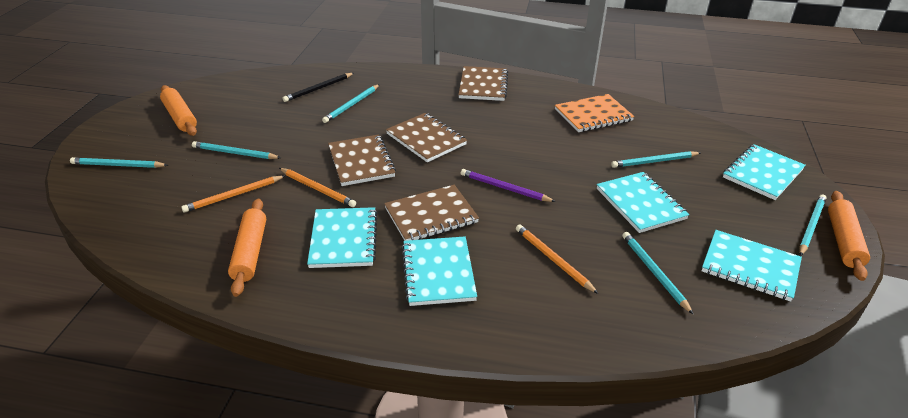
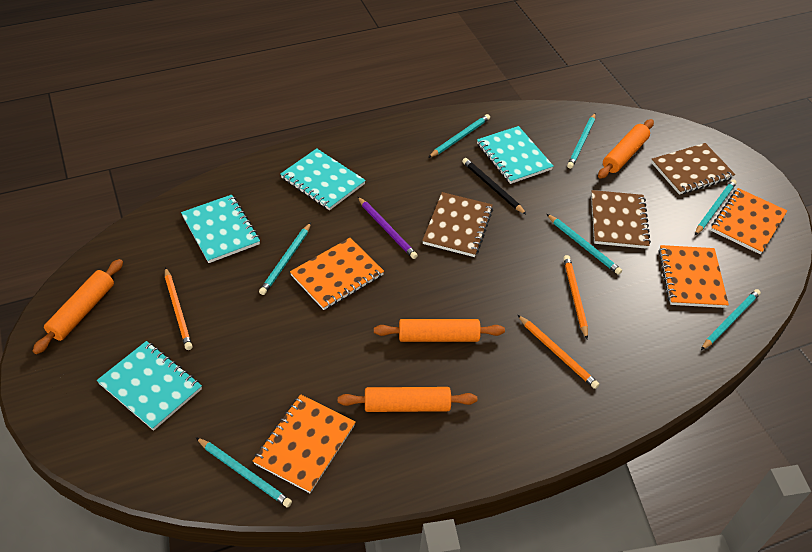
brown notebook: 4 -> 3
orange notebook: 1 -> 4
orange rolling pin: 3 -> 4
turquoise notebook: 5 -> 4
turquoise pencil: 6 -> 7

